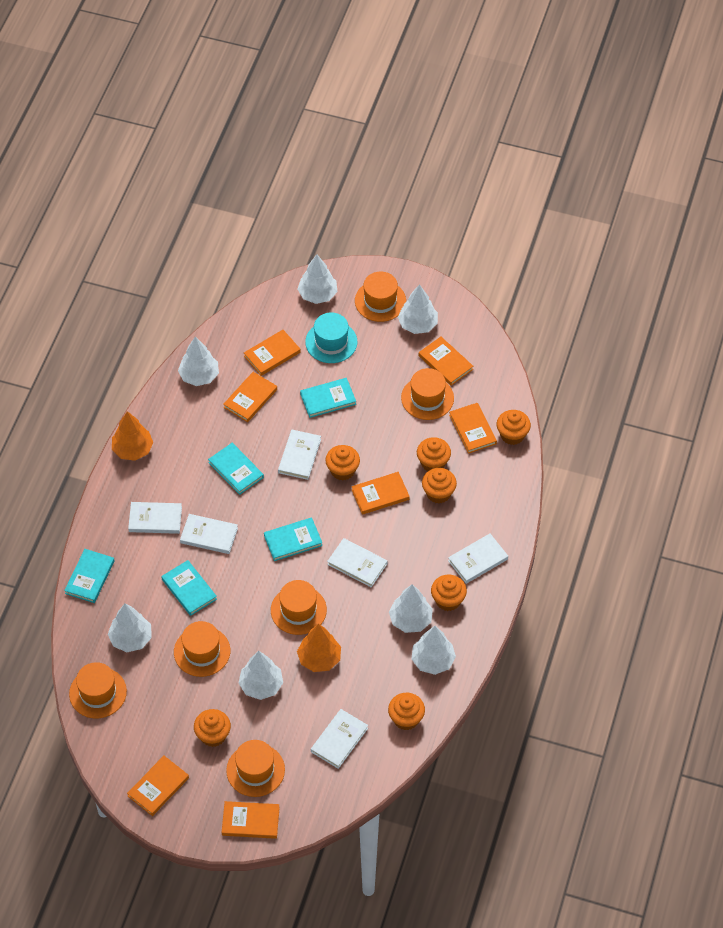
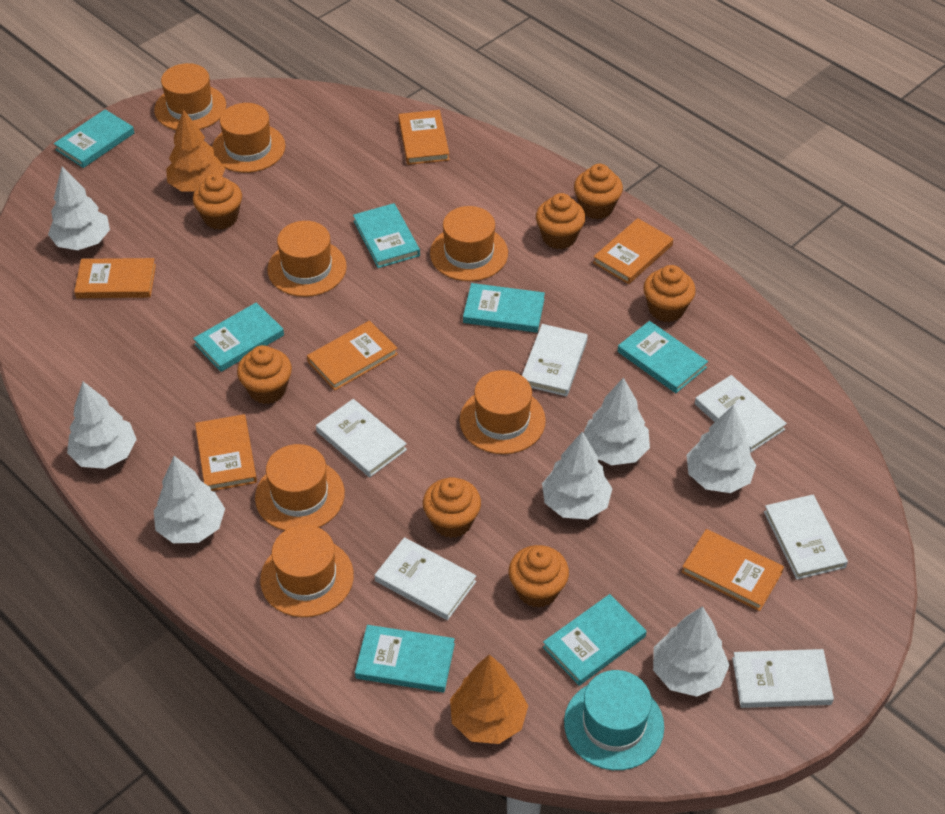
orange book: 7 -> 6
orange hat: 6 -> 7
turquoise book: 5 -> 7

